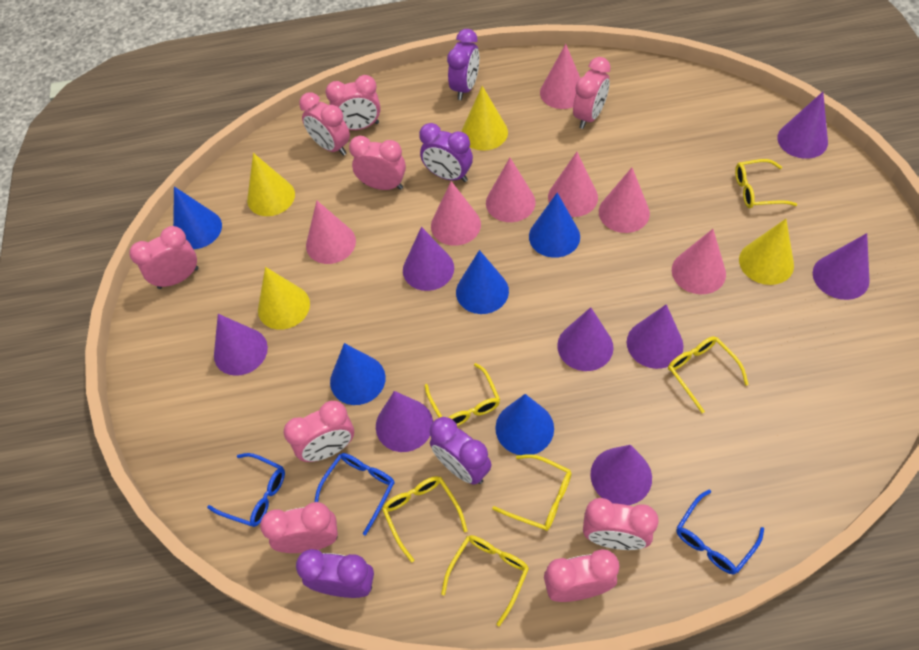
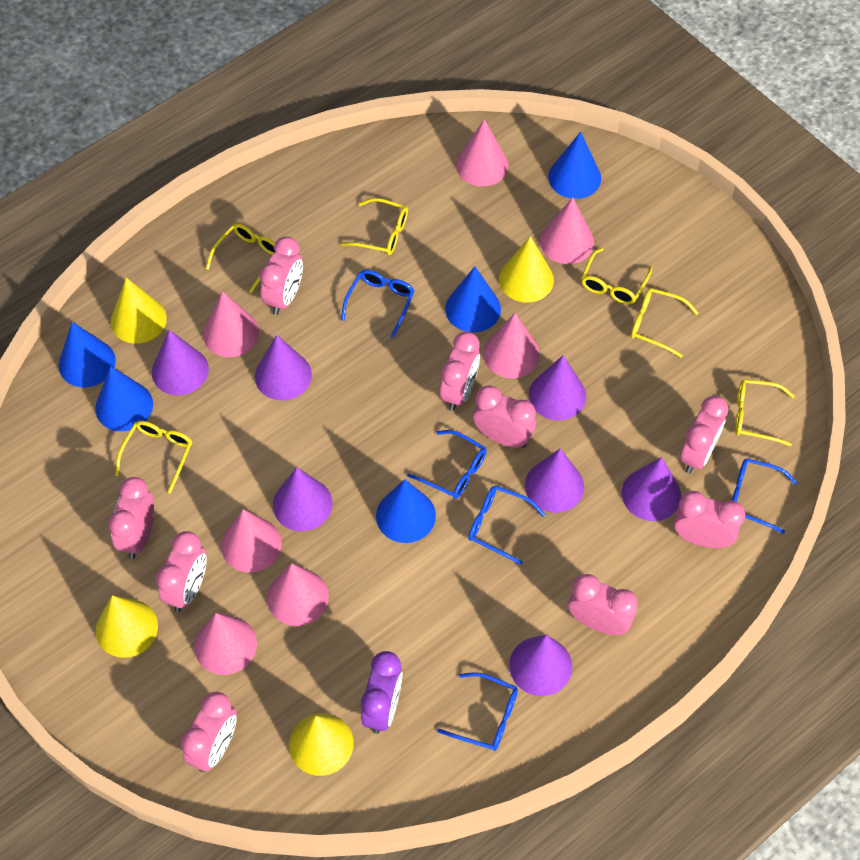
blue glasses: 3 -> 5
purple clock: 4 -> 1
purple cone: 8 -> 7

